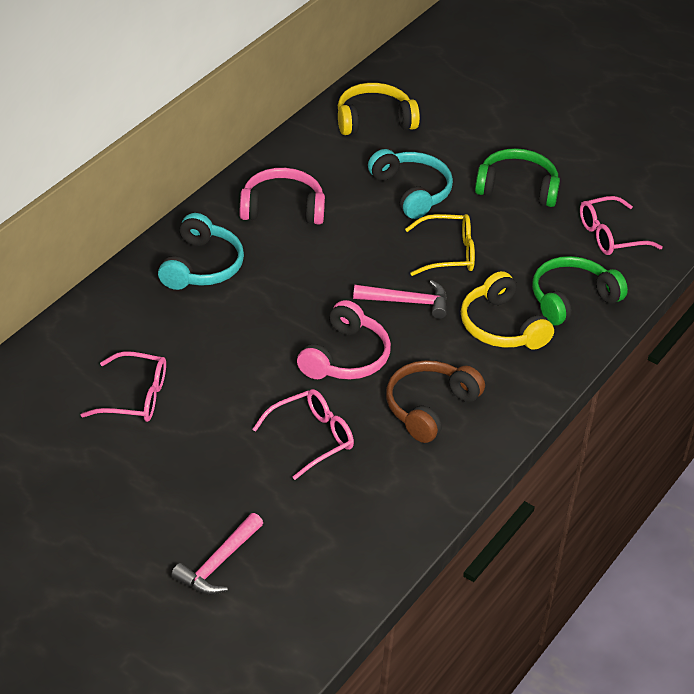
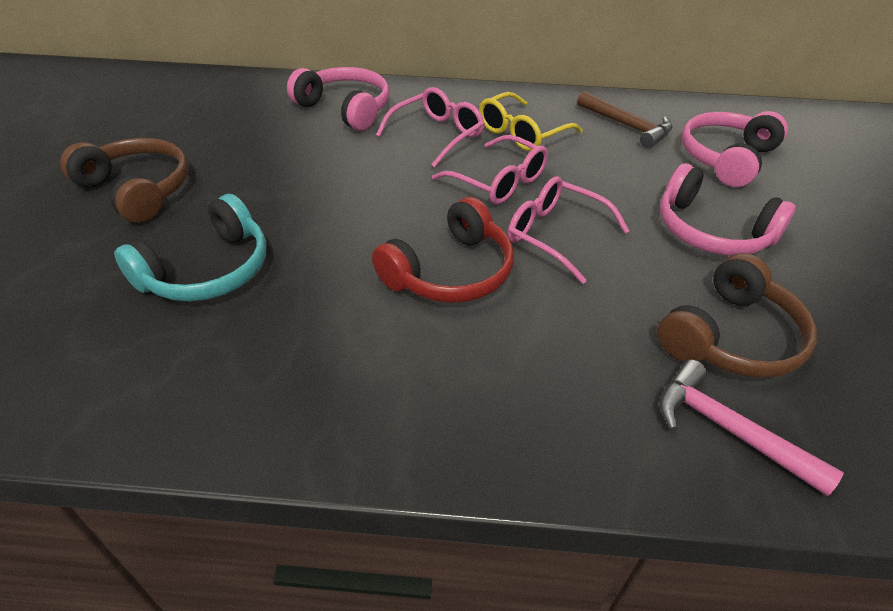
brown hammer: 0 -> 1
brown headphones: 1 -> 2
green headphones: 2 -> 0
pink hammer: 2 -> 1
pink headphones: 2 -> 3
red headphones: 0 -> 1
turquoise headphones: 2 -> 1
yellow headphones: 2 -> 0

